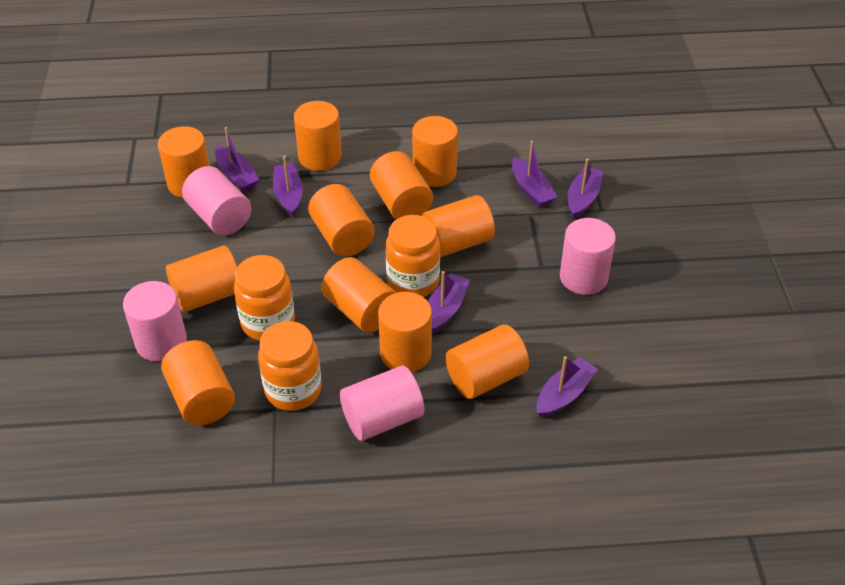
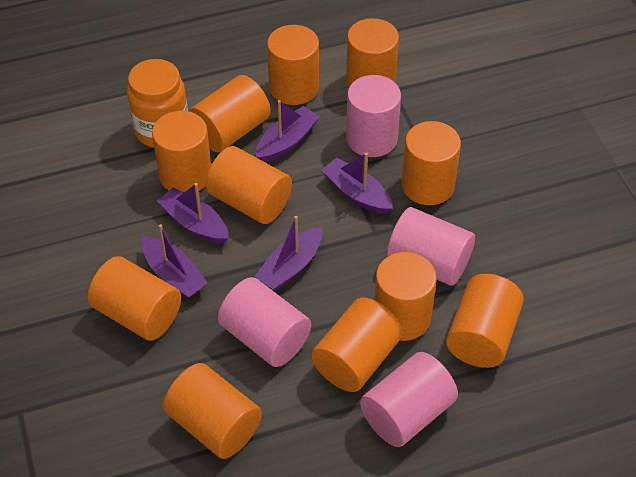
orange jar: 3 -> 1
purple boat: 6 -> 5

